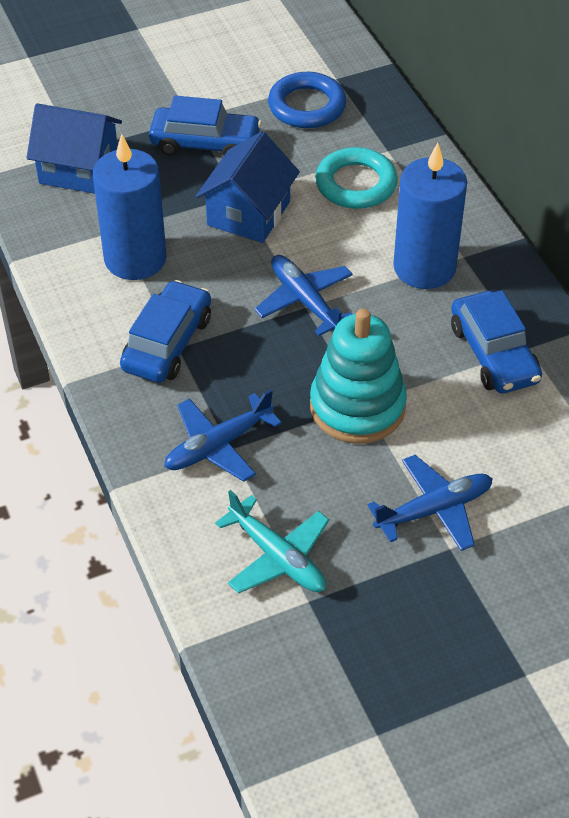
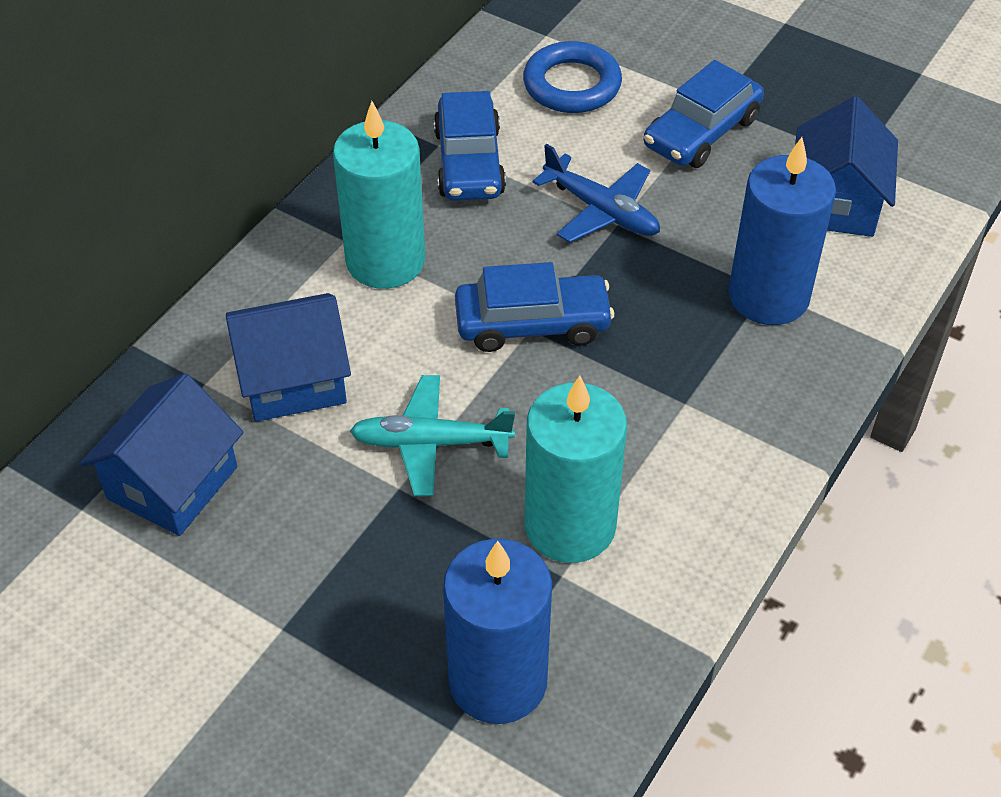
blue house: 2 -> 3
blue plane: 3 -> 1
turquoise candle: 0 -> 2
turquoise ring: 1 -> 0
turquoise stacking toy: 1 -> 0

